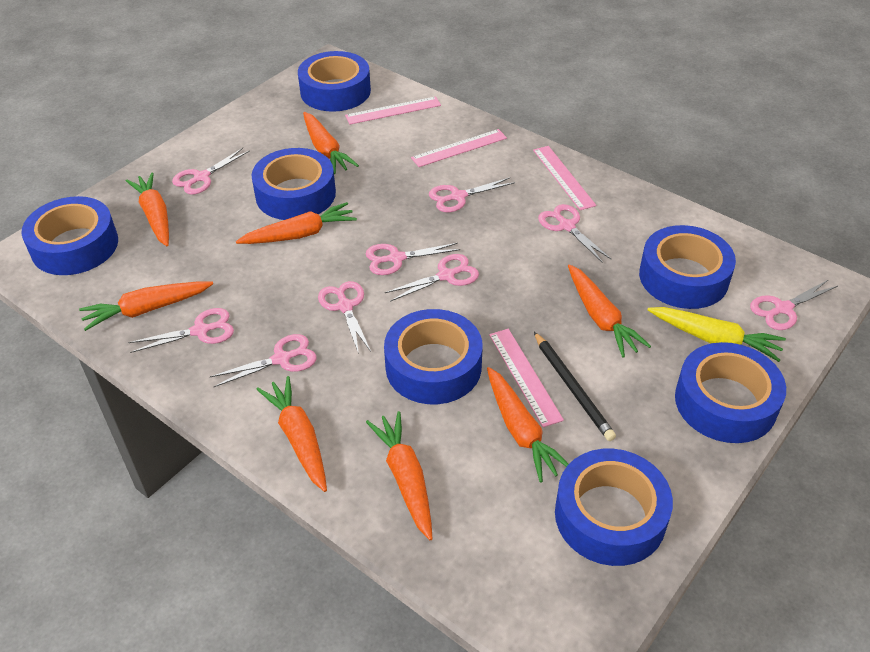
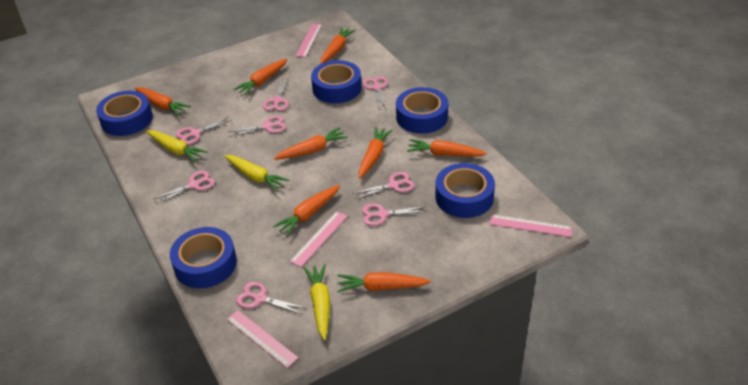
black pencil: 1 -> 0
blue tape: 7 -> 5
pink scissors: 9 -> 8
yellow carrot: 1 -> 3

